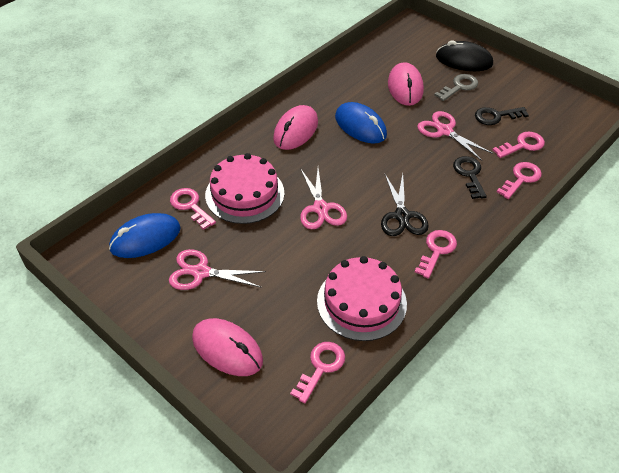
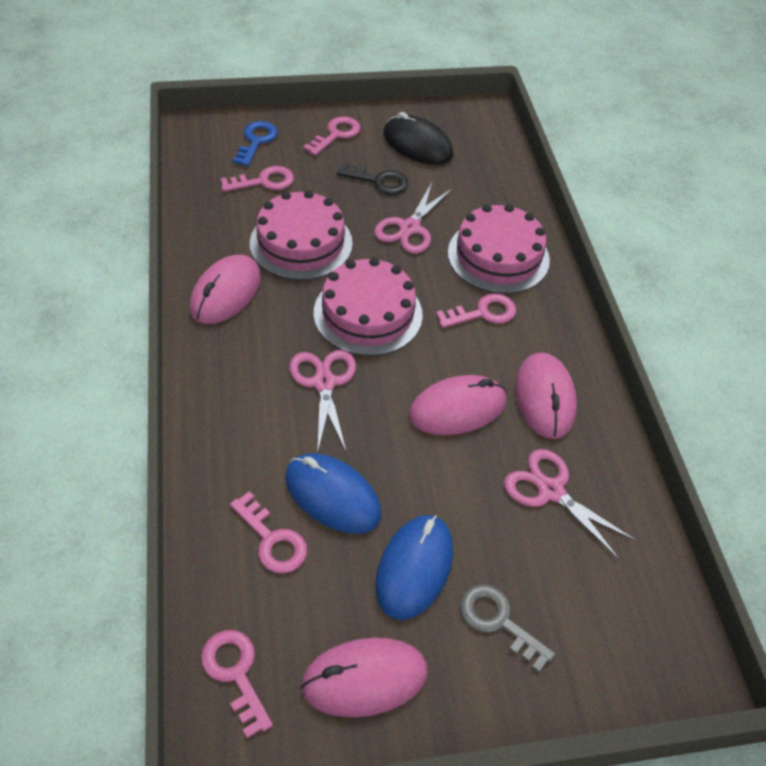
black key: 2 -> 1
black scissors: 1 -> 0
blue key: 0 -> 1
pink cake: 2 -> 3
pink mouse: 3 -> 4

